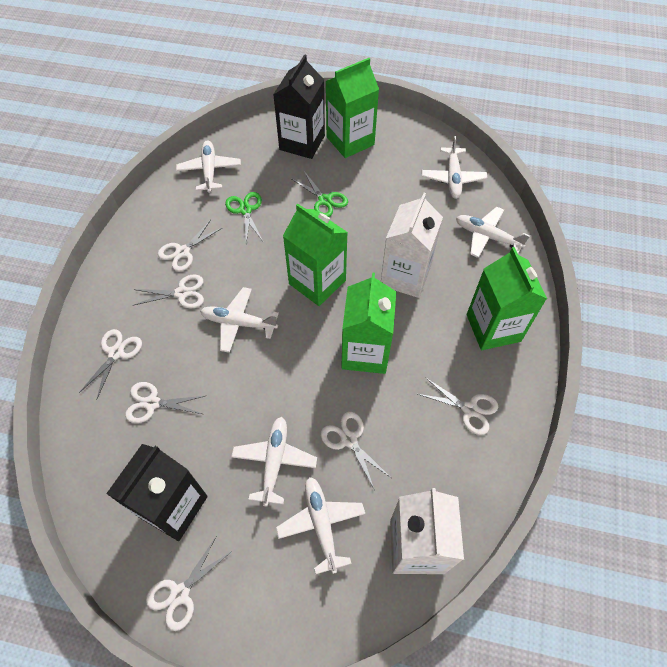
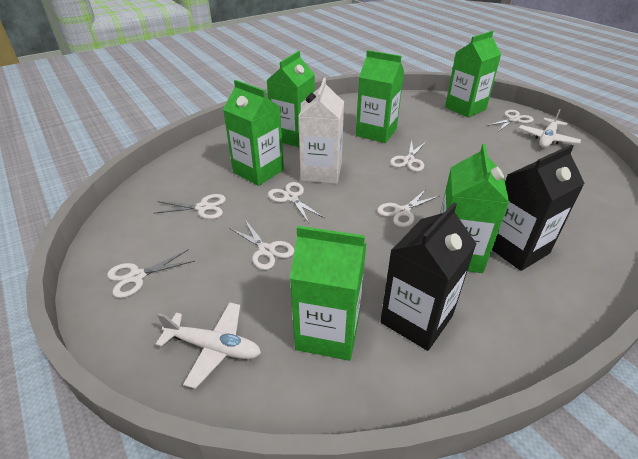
green carton: 4 -> 6
green scissors: 2 -> 0
white carton: 2 -> 1
white plane: 6 -> 2

